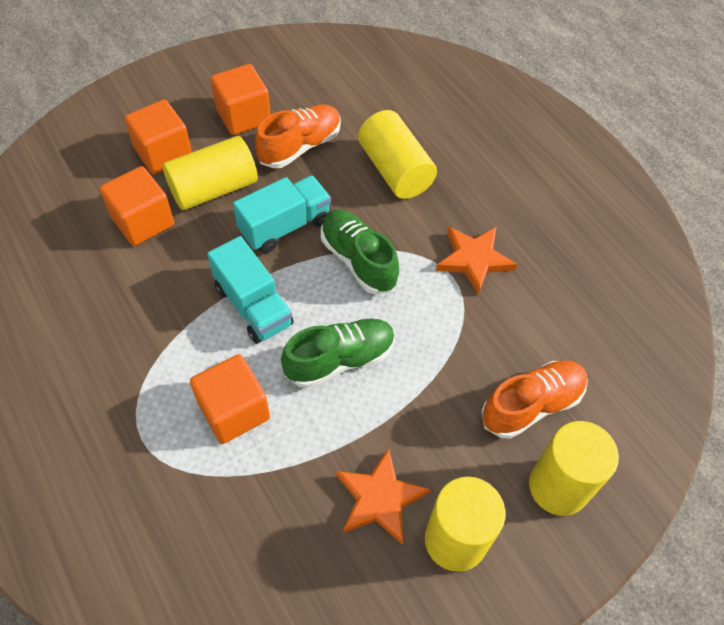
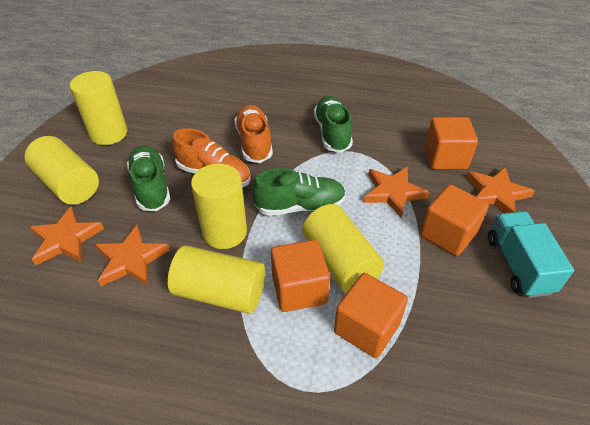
green shoe: 2 -> 3
orange star: 2 -> 4
turquoise truck: 2 -> 1
yellow cylinder: 4 -> 5

